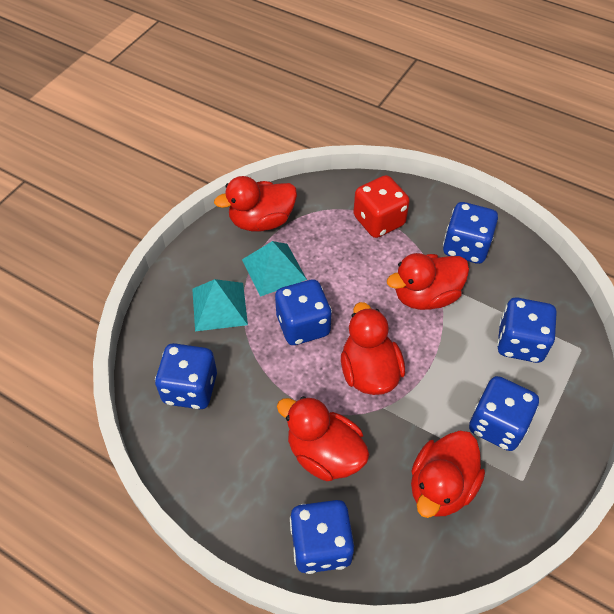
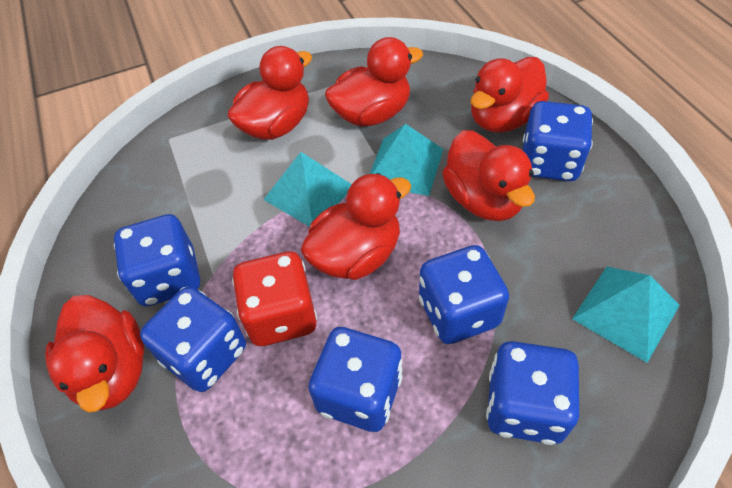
red duck: 5 -> 6
turquoise pyramid: 2 -> 3

